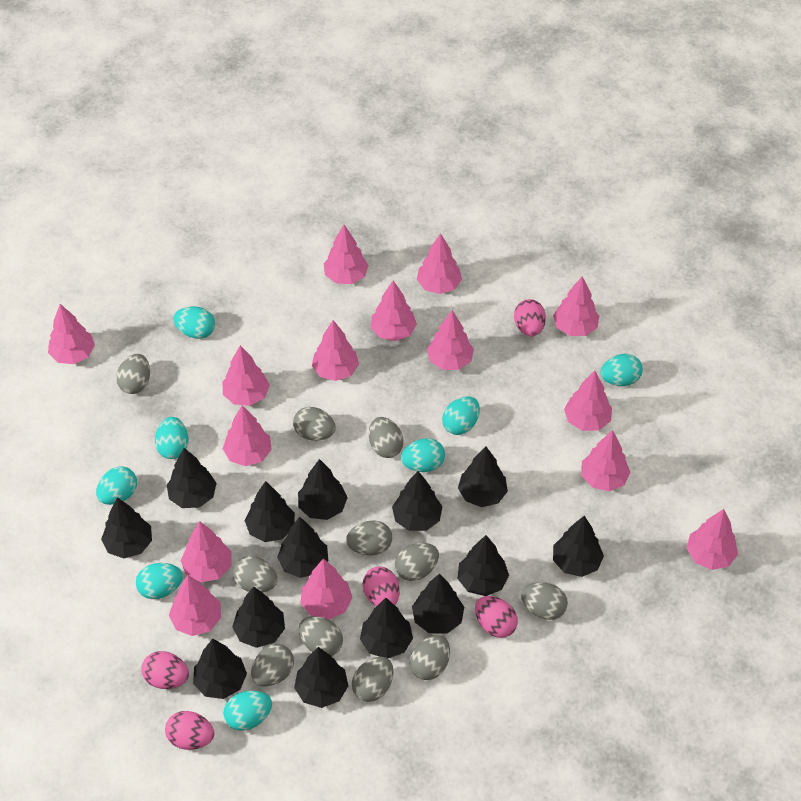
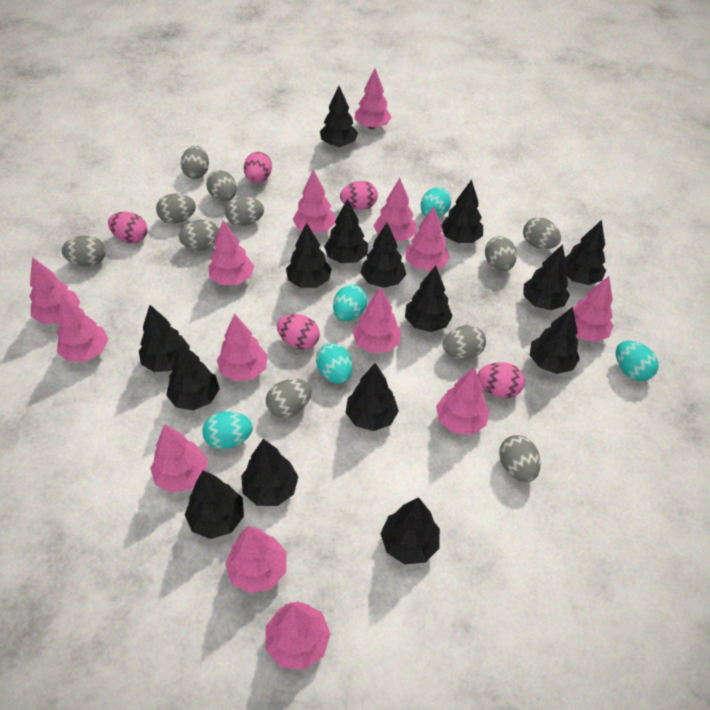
black tree: 14 -> 15
pink tree: 15 -> 14
turquoise egg: 8 -> 5

